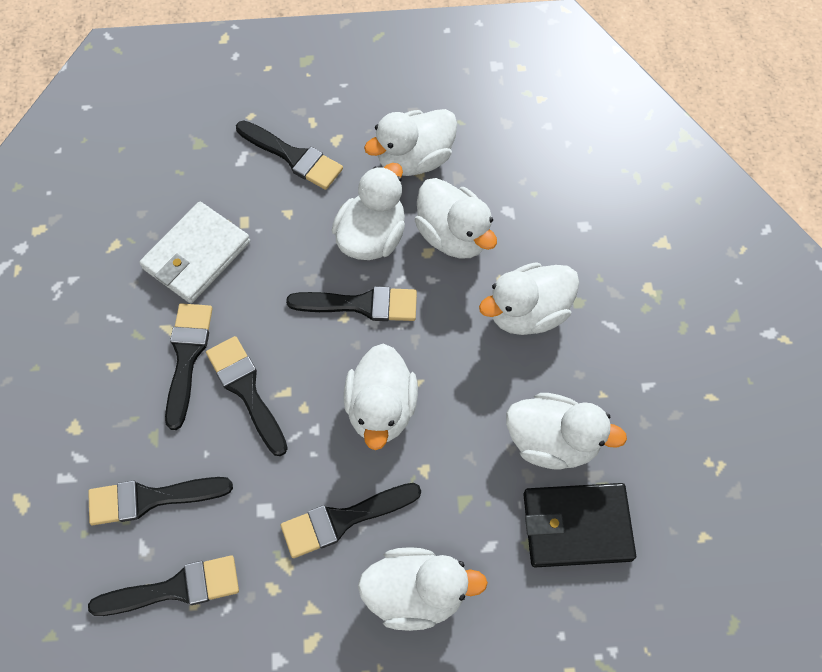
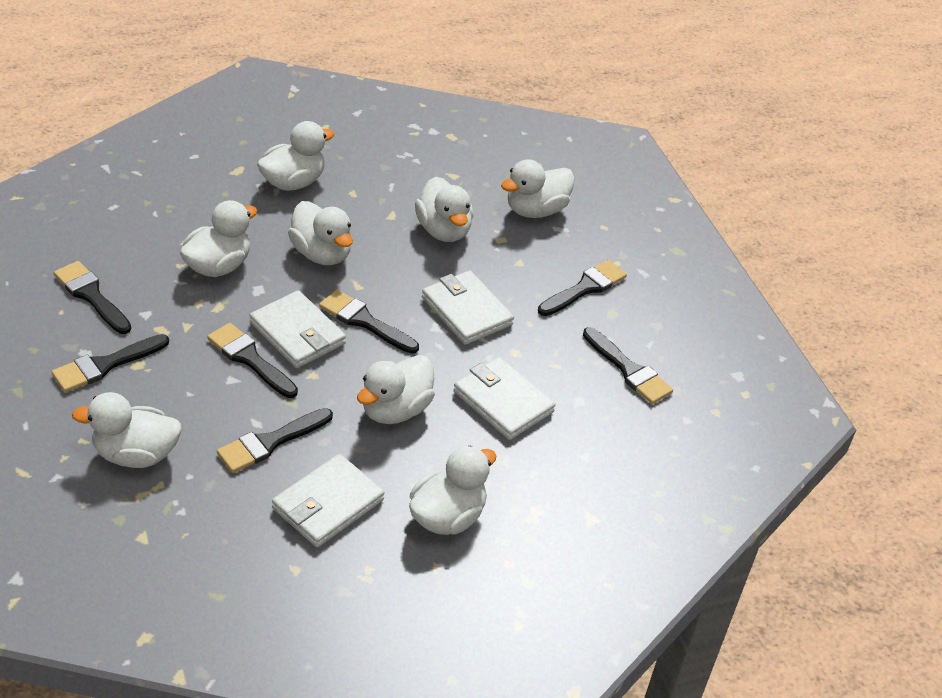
black wallet: 1 -> 0
white duck: 7 -> 8
white wallet: 1 -> 4

